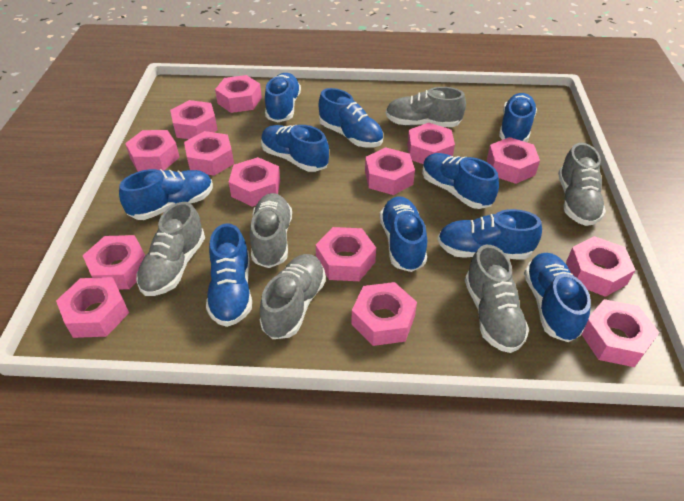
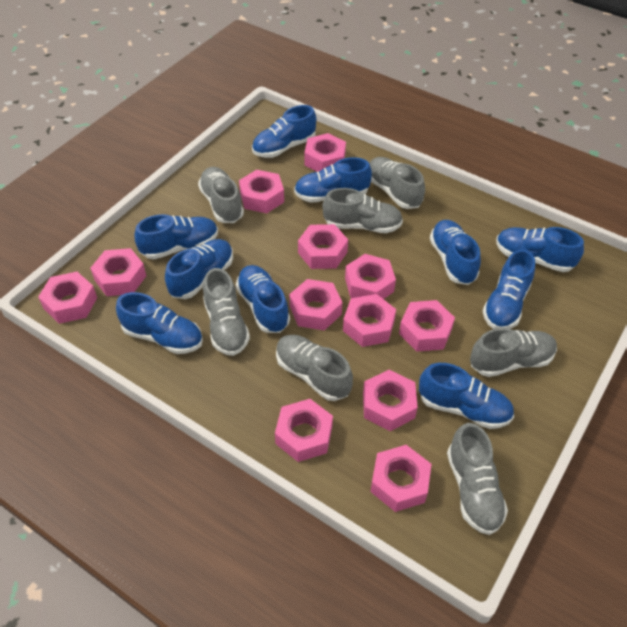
grey shoe: 6 -> 7
pink nut: 14 -> 12

